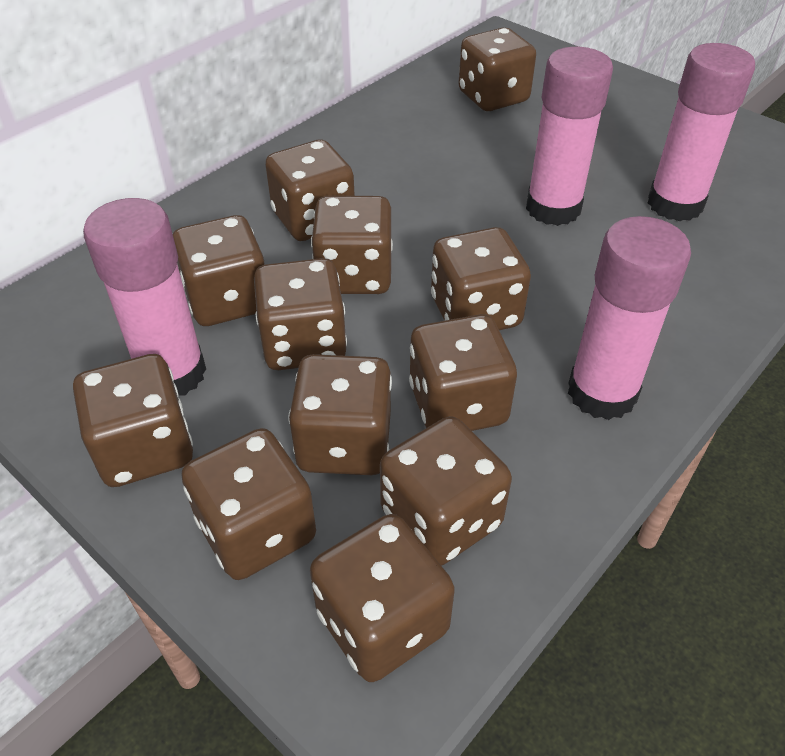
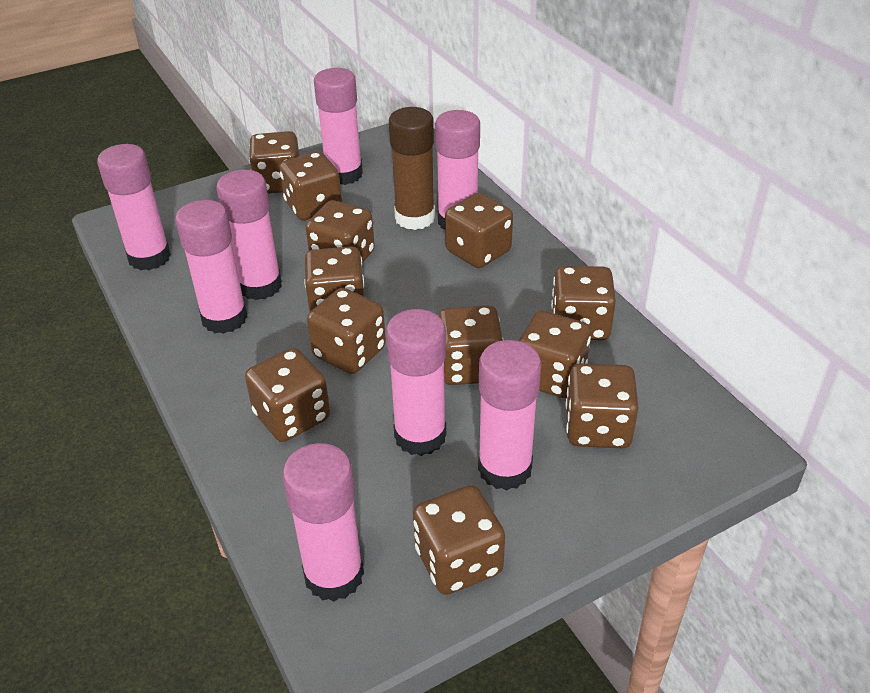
brown glue stick: 0 -> 1
pink glue stick: 4 -> 8

